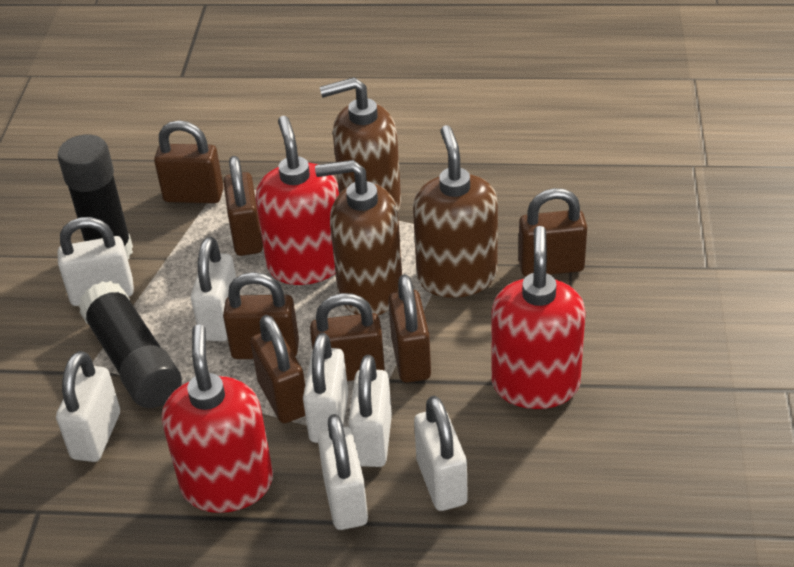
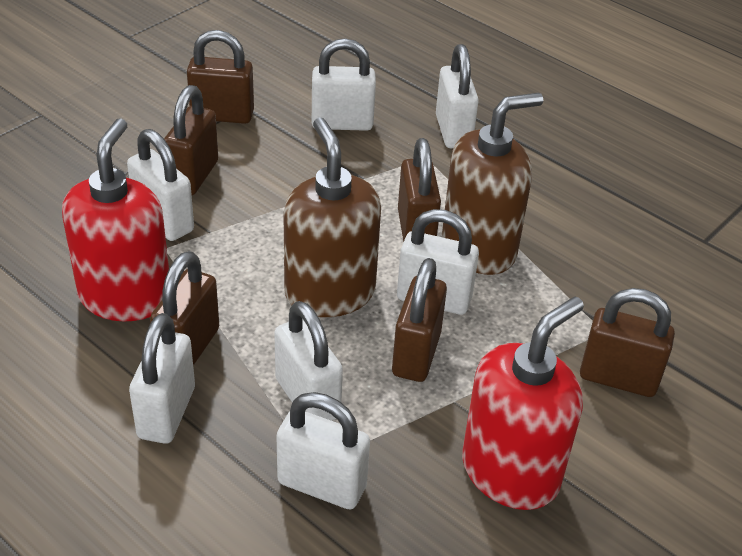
black glue stick: 2 -> 0
brown padlock: 7 -> 6
brown soap dispenser: 3 -> 2
red soap dispenser: 3 -> 2

